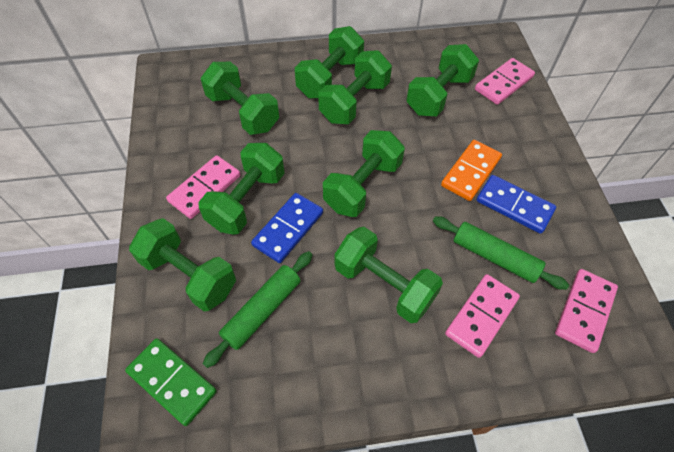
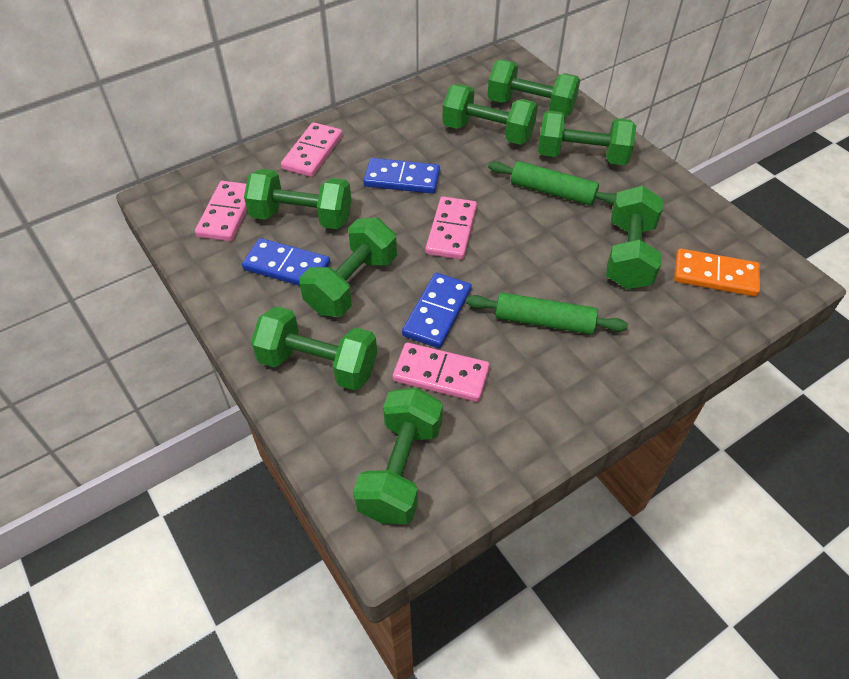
blue domino: 2 -> 3
green domino: 1 -> 0

